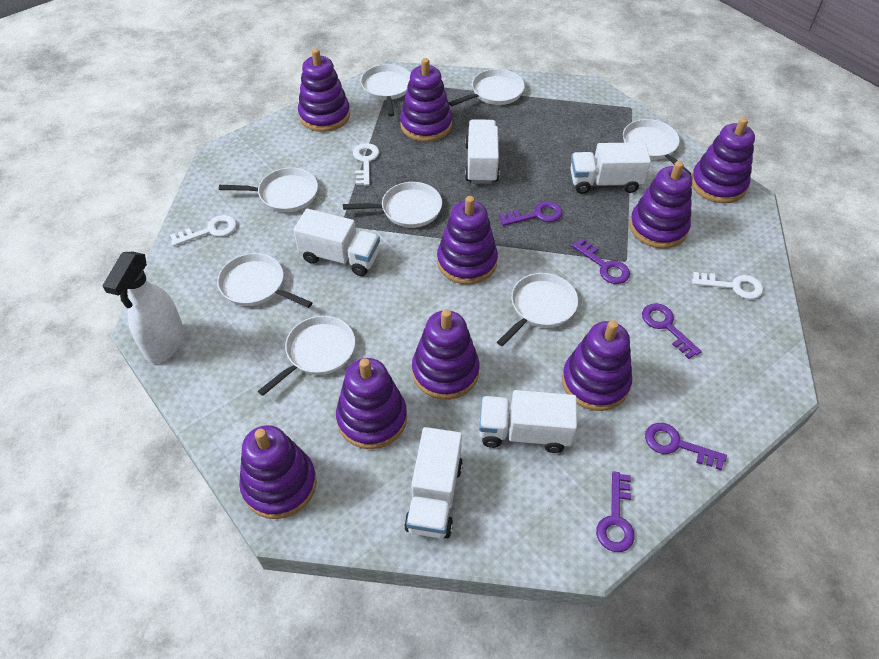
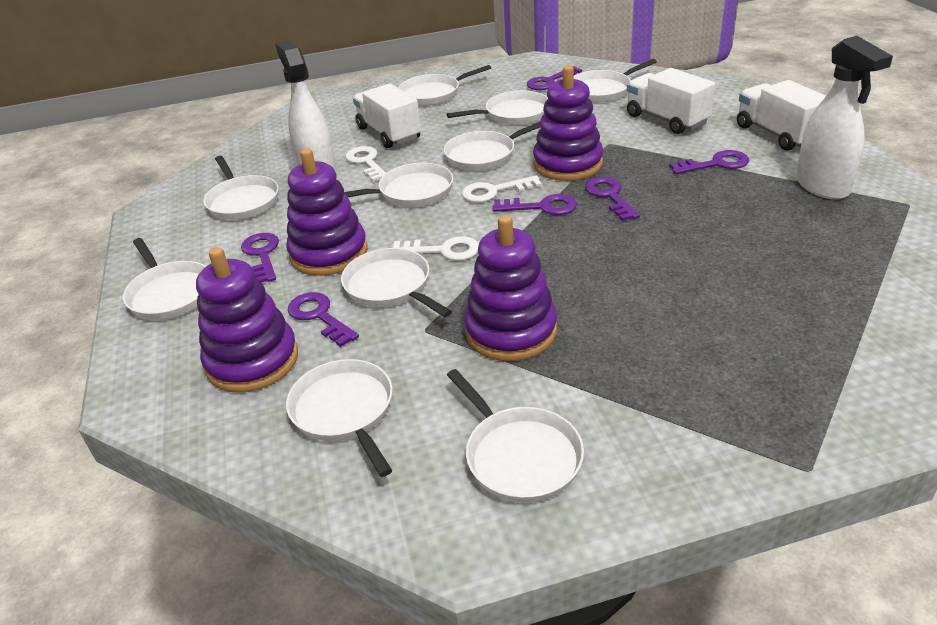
purple key: 5 -> 6
purple stacking toy: 9 -> 4
white pan: 8 -> 10
white spray bottle: 1 -> 2
white truck: 5 -> 3

